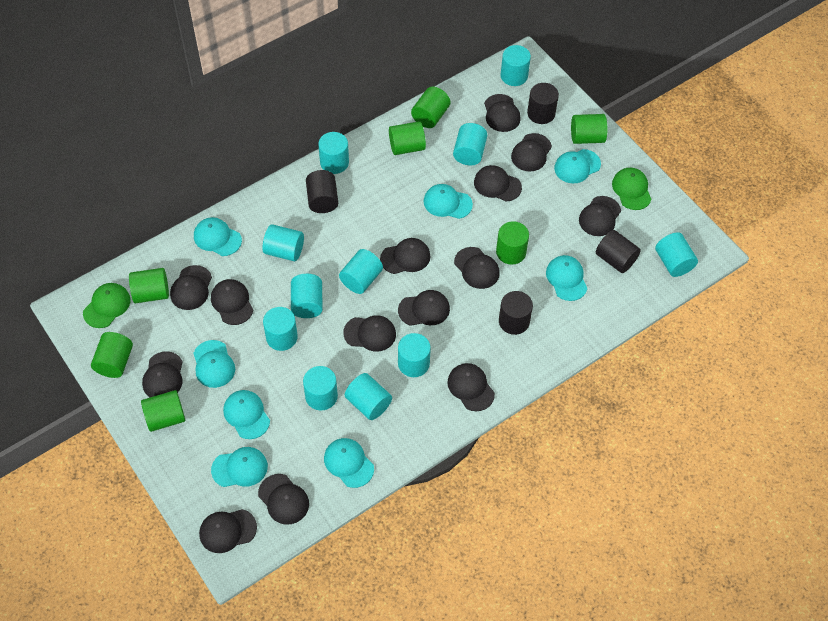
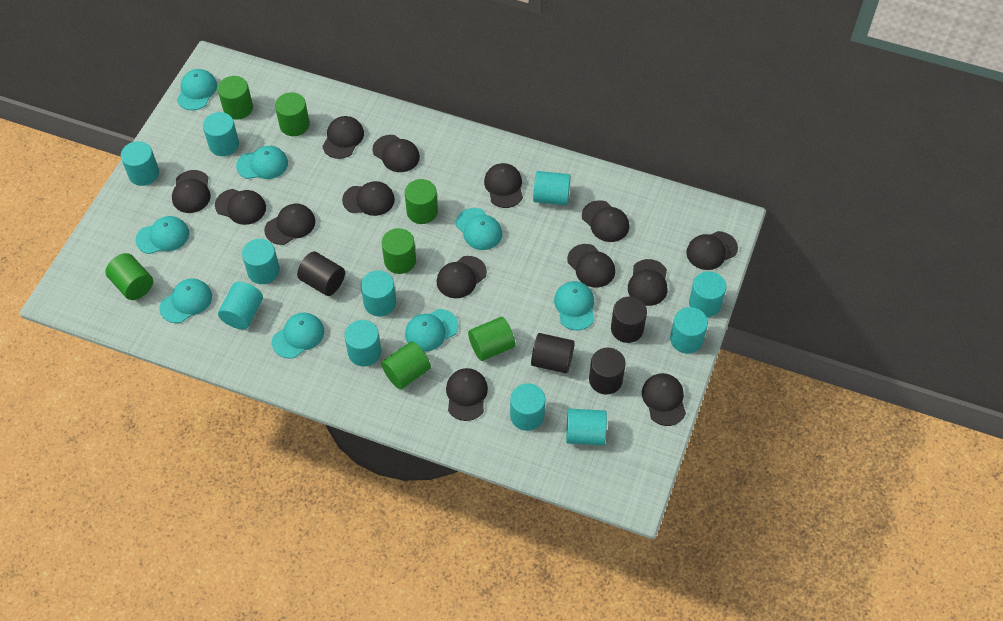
green cap: 2 -> 0

